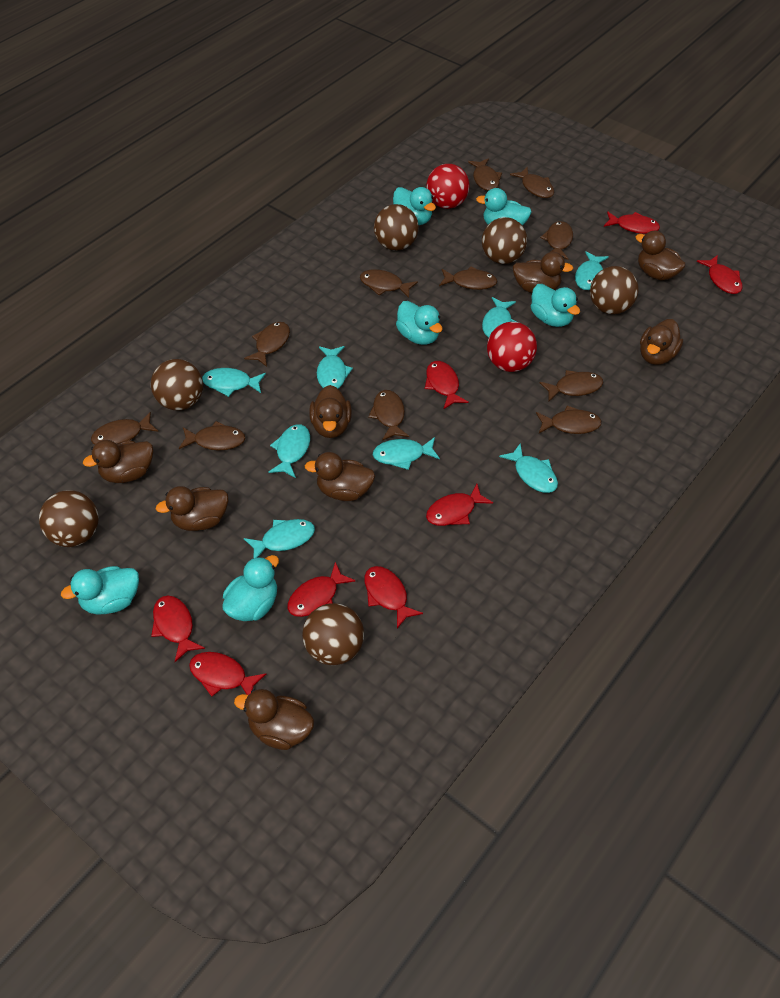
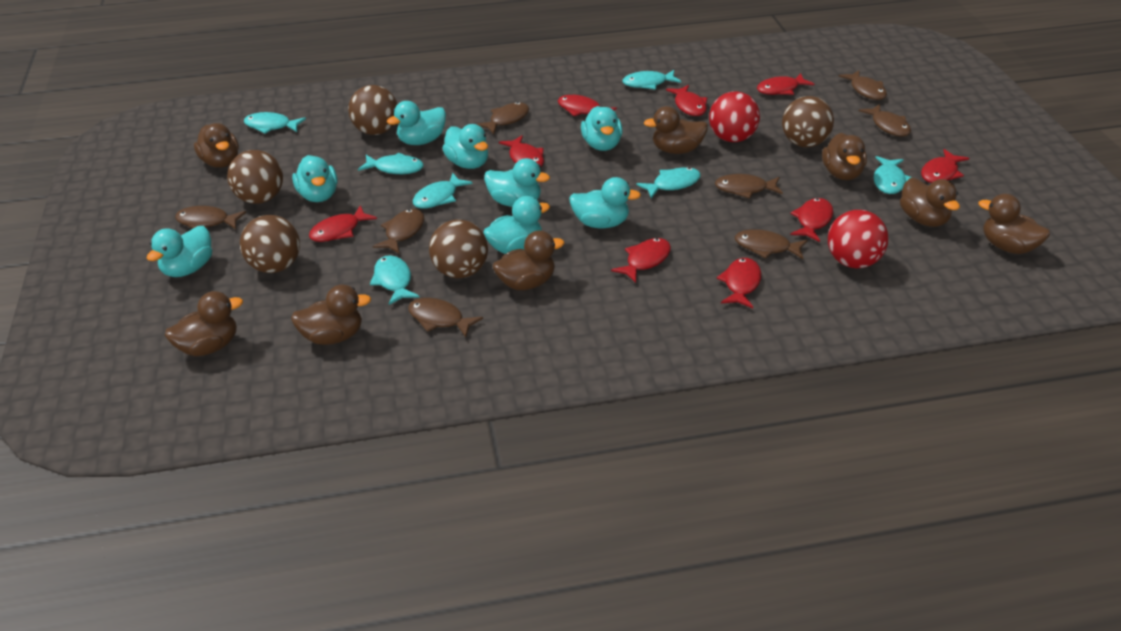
brown ball: 6 -> 5
brown fish: 11 -> 8
red fish: 8 -> 9
turquoise duck: 6 -> 8
turquoise fish: 8 -> 7

